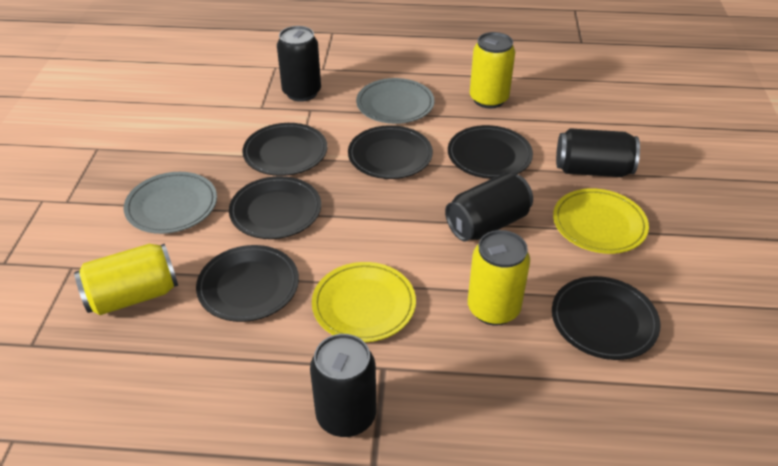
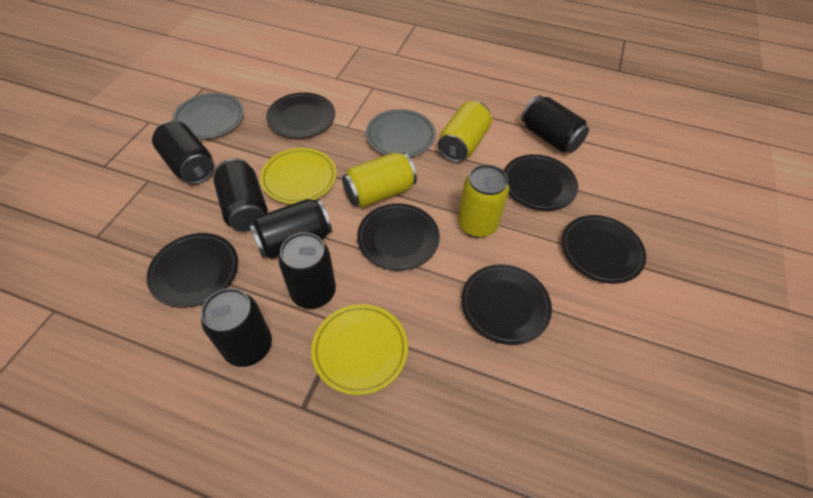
black can: 4 -> 6

